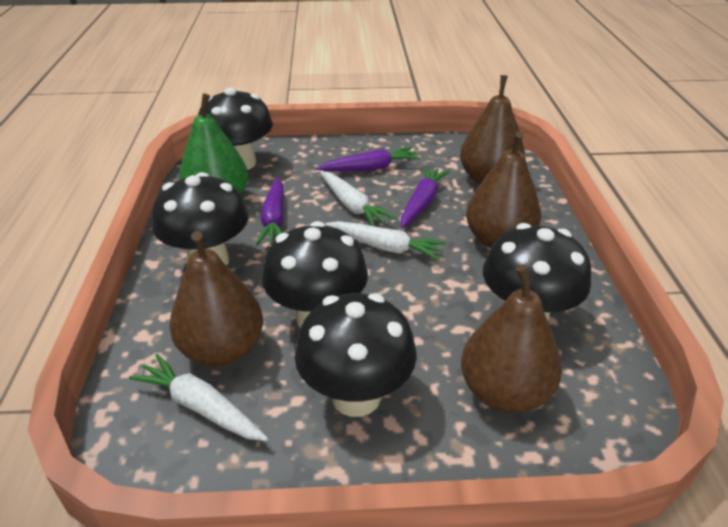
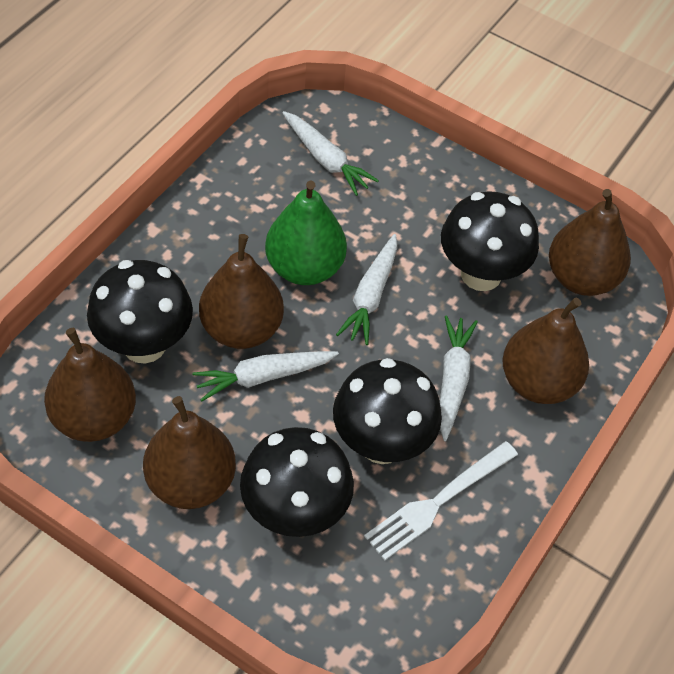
black mushroom: 5 -> 4
brown pear: 4 -> 5
purple carrot: 3 -> 0
white carrot: 3 -> 4
white fork: 0 -> 1

